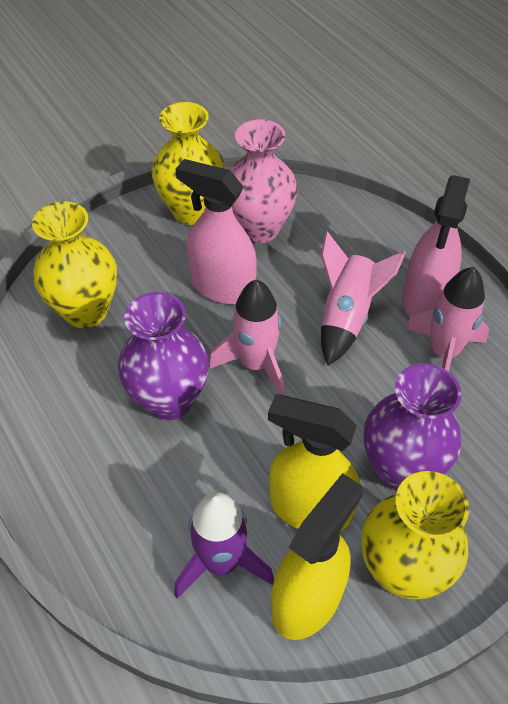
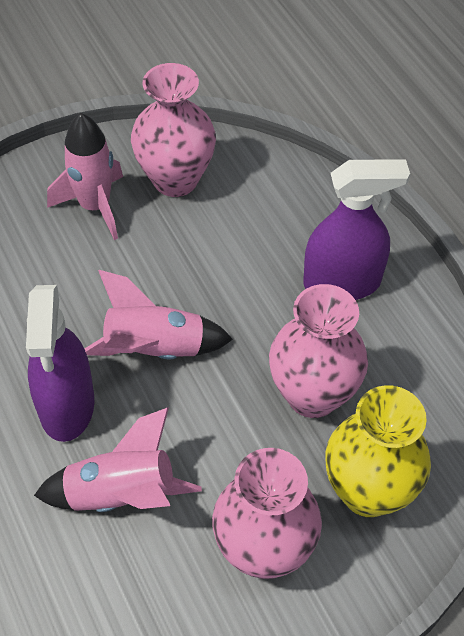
pink spray bottle: 2 -> 0
pink vase: 1 -> 3
purple rocket: 1 -> 0
purple spray bottle: 0 -> 2
purple vase: 2 -> 0
yellow spray bottle: 2 -> 0
yellow vase: 3 -> 1

